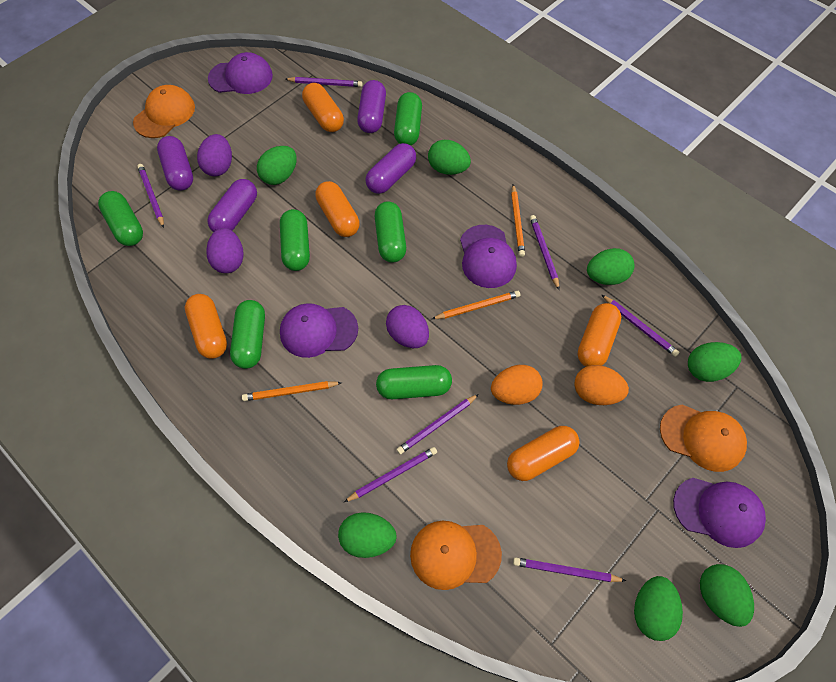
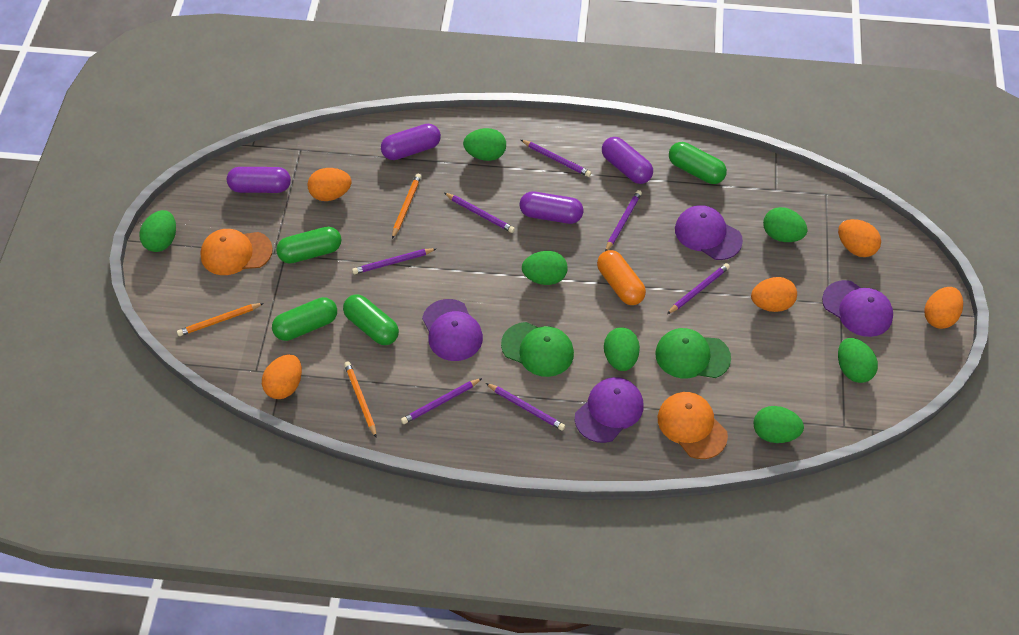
green cap: 0 -> 2
green capsule: 6 -> 4
orange cap: 3 -> 2
orange capsule: 5 -> 1
orange egg: 2 -> 5
purple egg: 3 -> 0

